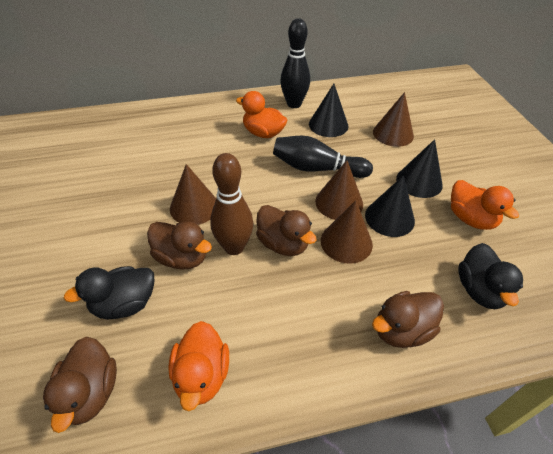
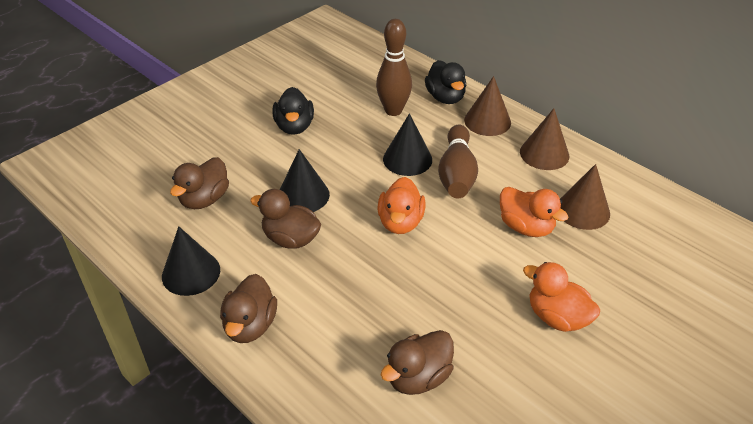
black bowling pin: 2 -> 0
brown bowling pin: 1 -> 2
brown cone: 4 -> 3

